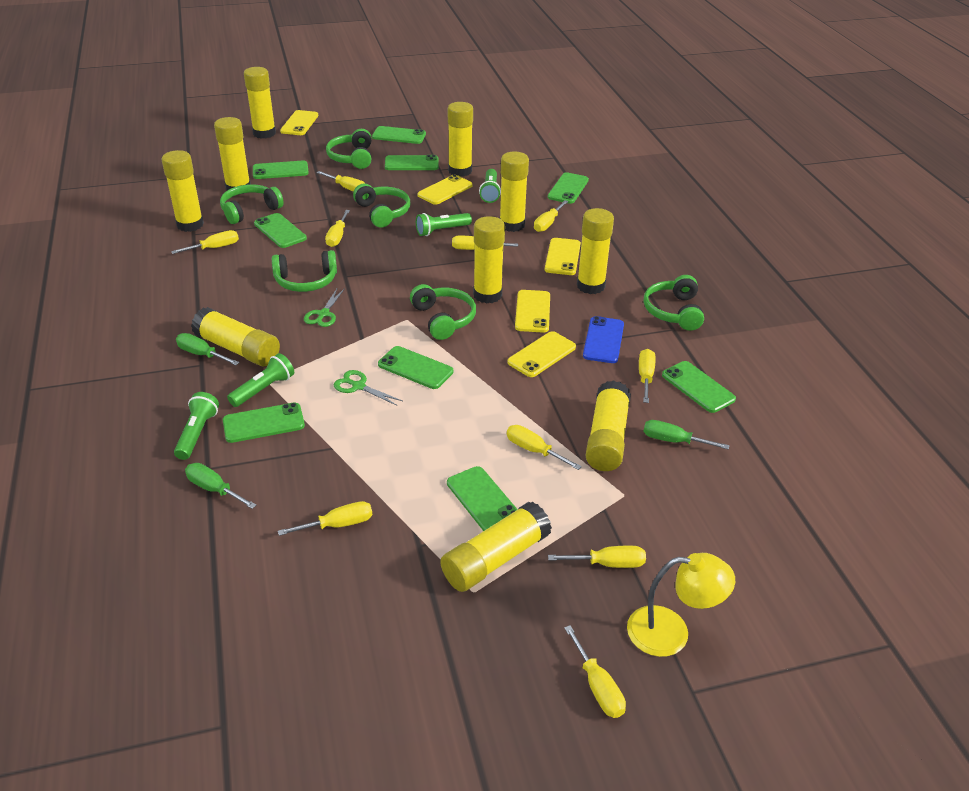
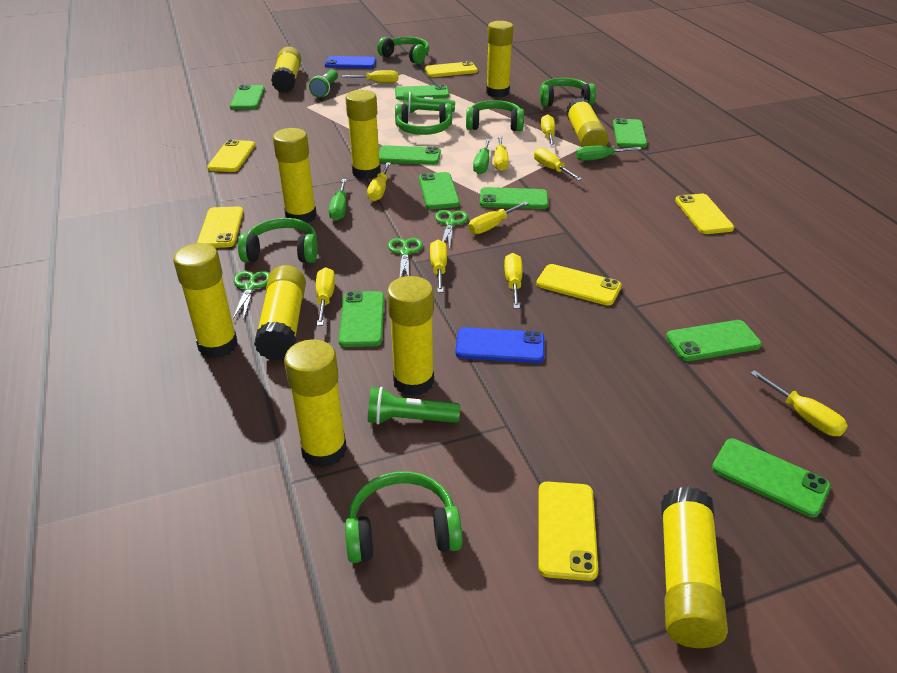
blue phone: 1 -> 2
green flashlight: 4 -> 3
green scissors: 2 -> 3
yellow lamp: 1 -> 0
yellow phone: 5 -> 6

